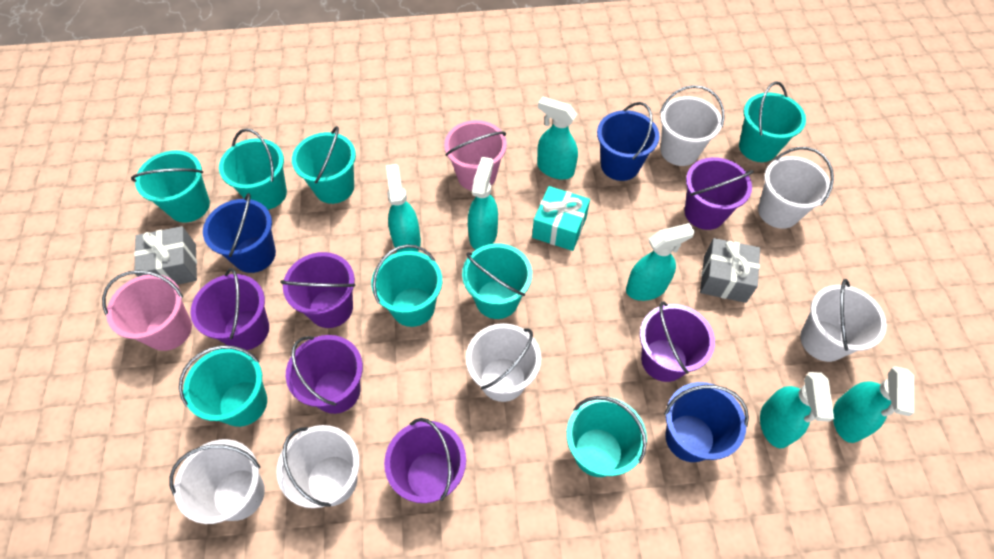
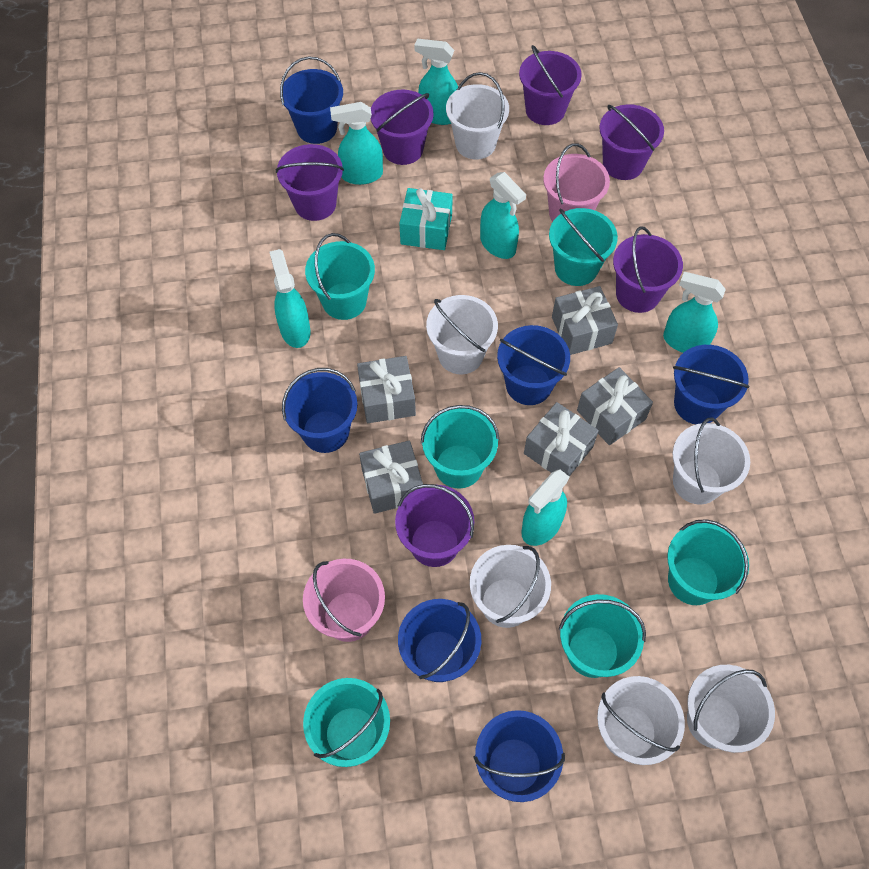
blue bucket: 3 -> 6
grey gift: 2 -> 5
turquoise bucket: 8 -> 6

